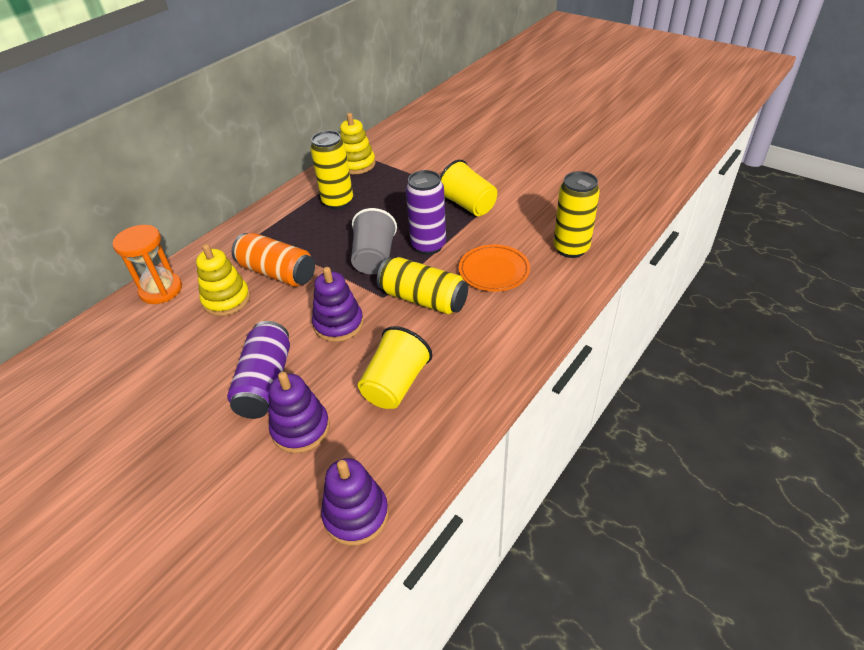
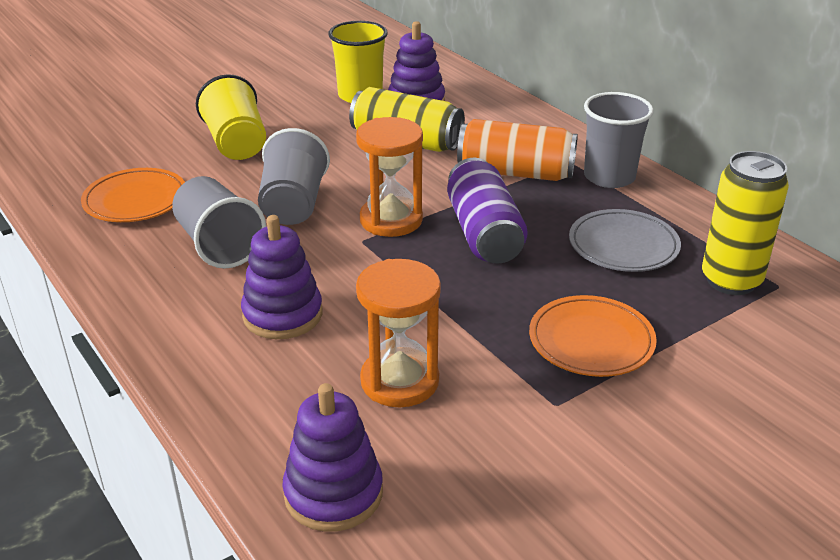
grey cup: 1 -> 3
grey plate: 0 -> 1
orange hourglass: 1 -> 2
orange plate: 1 -> 2
purple can: 2 -> 1
yellow can: 3 -> 2
yellow stacking toy: 2 -> 0

